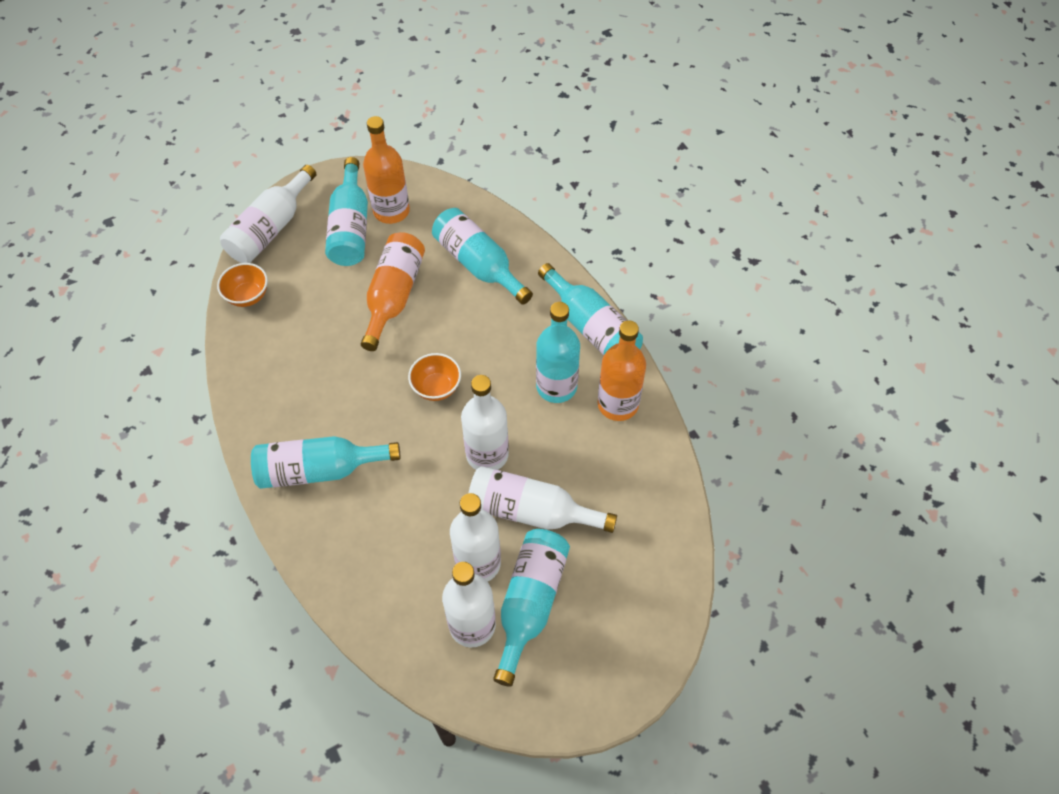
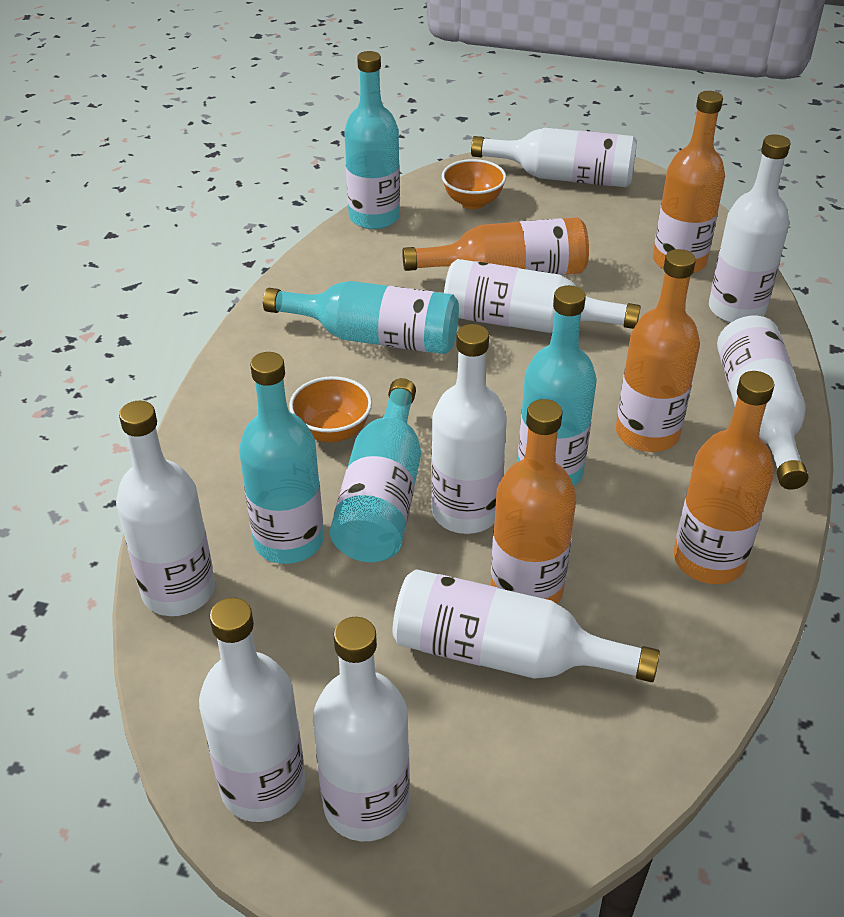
orange bottle: 3 -> 5
turquoise bottle: 6 -> 5
white bottle: 5 -> 9

